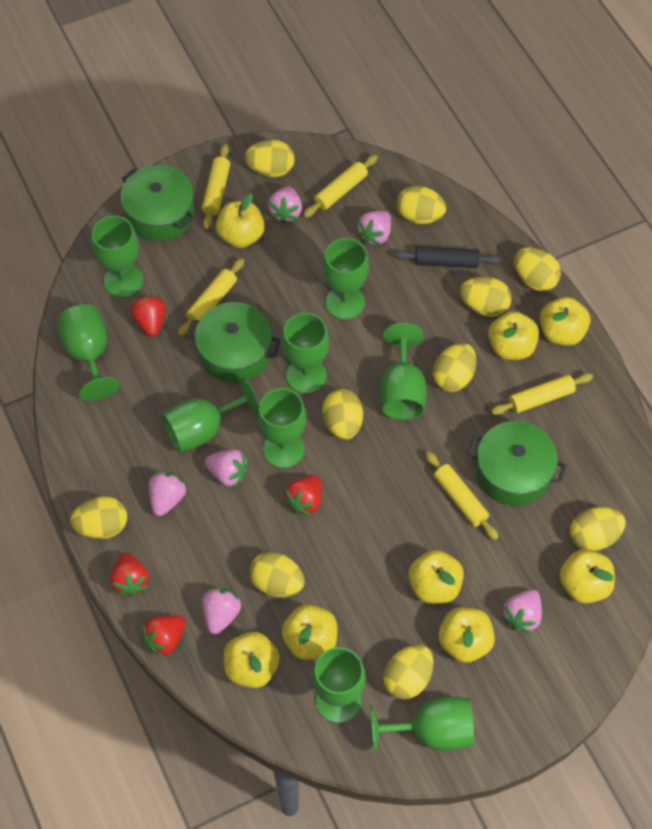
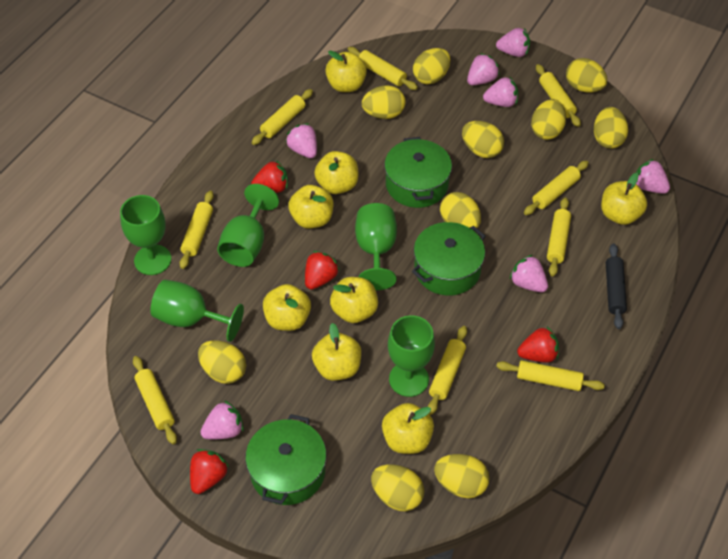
green goblet: 9 -> 5
pink strawberry: 6 -> 7
yellow rolling pin: 5 -> 9

